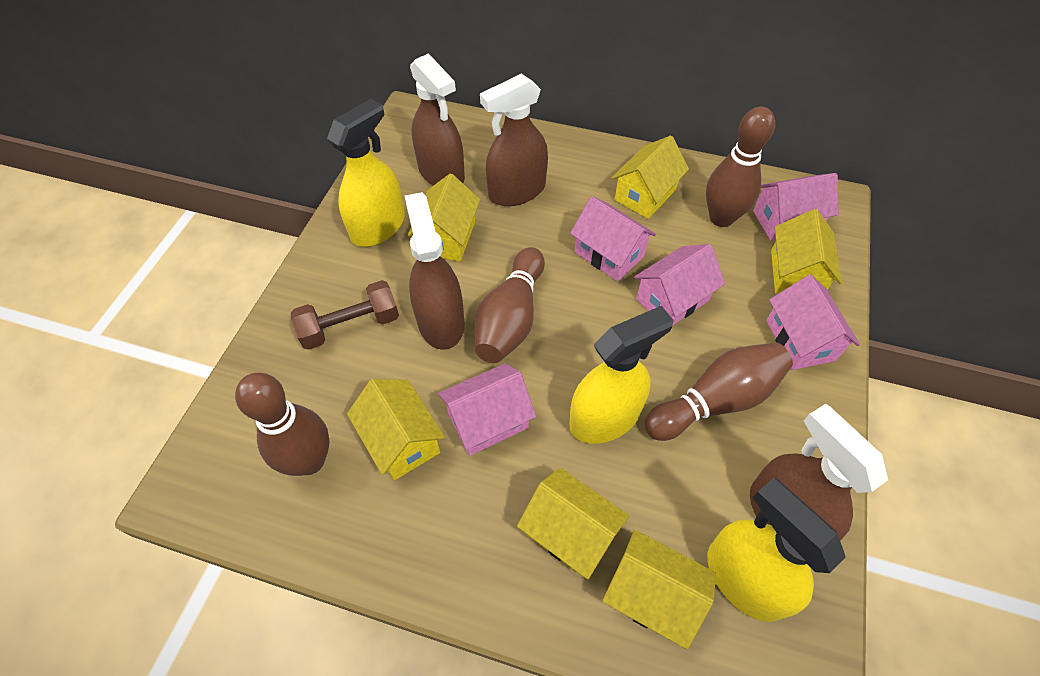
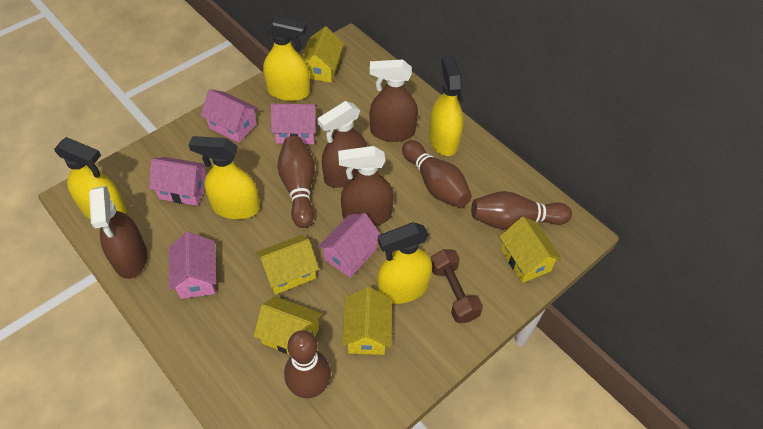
yellow house: 6 -> 5
yellow spray bottle: 3 -> 5

